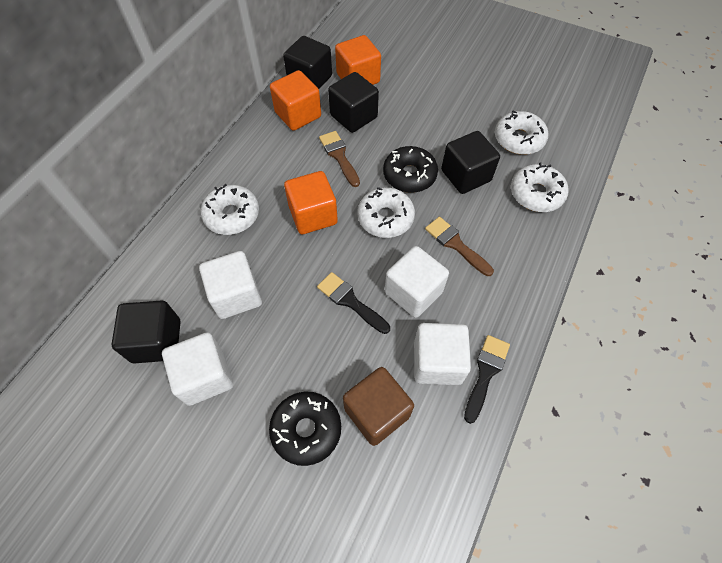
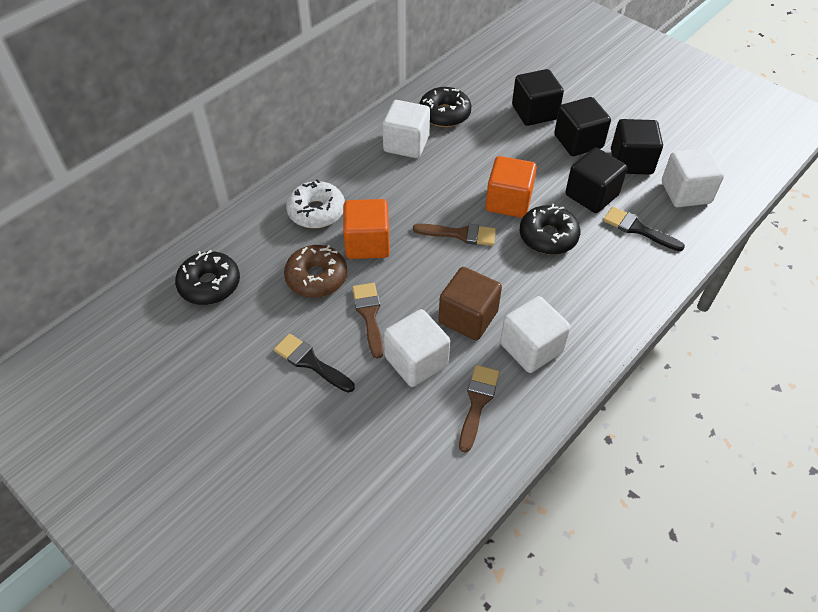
black donut: 2 -> 3
brown brush: 2 -> 3
brown donut: 0 -> 1
orange cube: 3 -> 2
white donut: 4 -> 1

